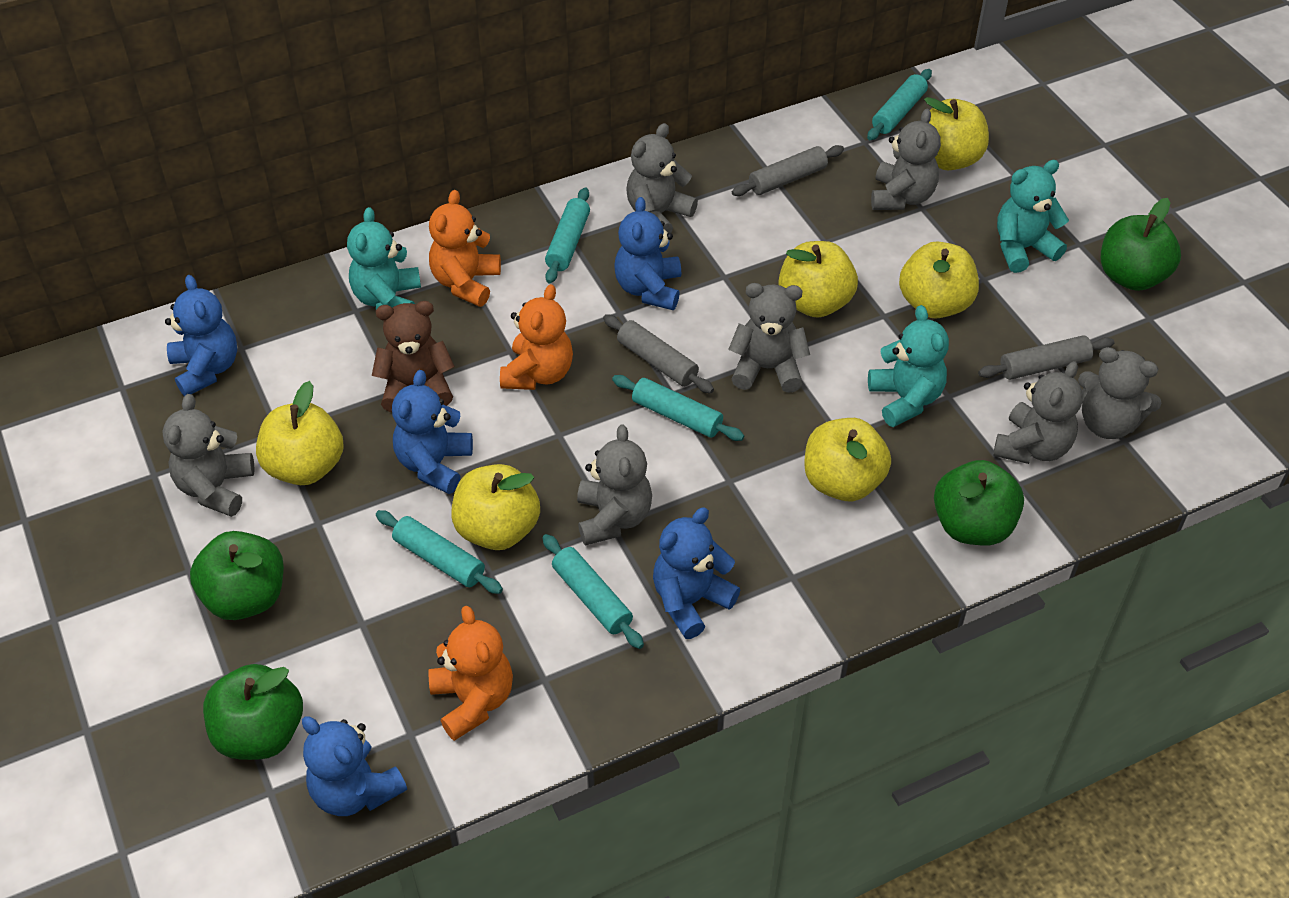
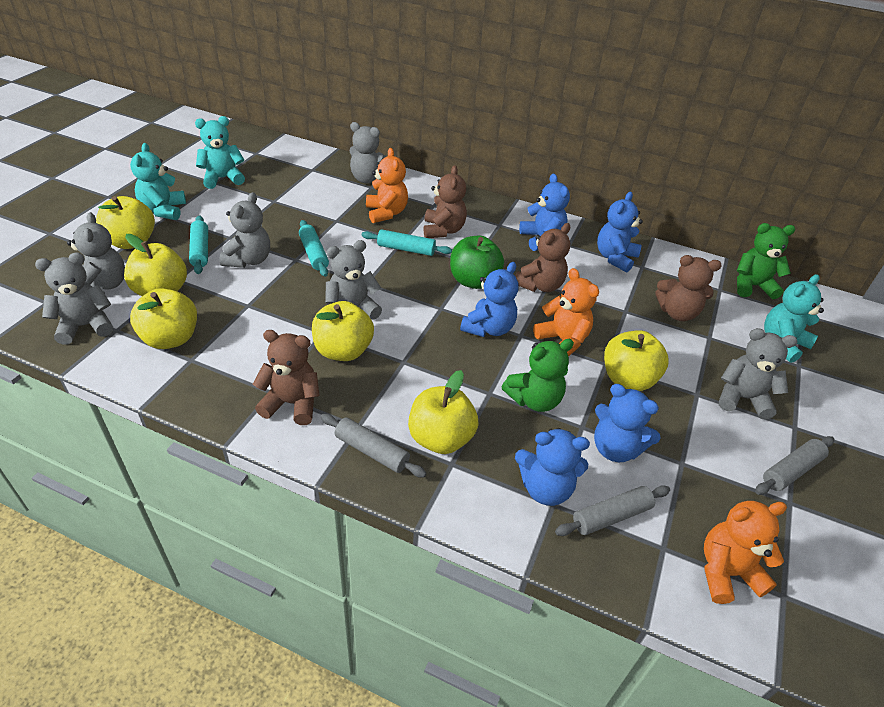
brown teddy bear: 1 -> 4
green apple: 4 -> 1
green teddy bear: 0 -> 2
grey teddy bear: 7 -> 6
turquoise rolling pin: 5 -> 3

